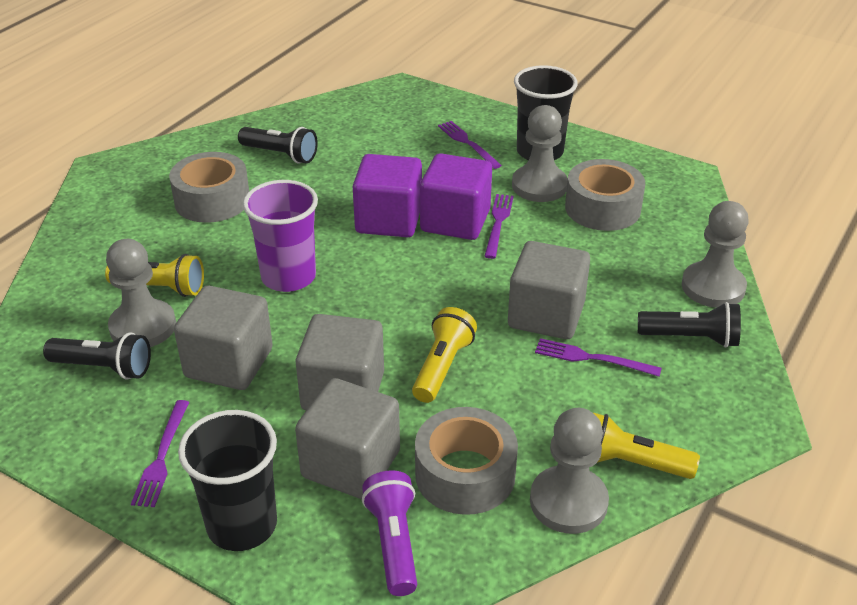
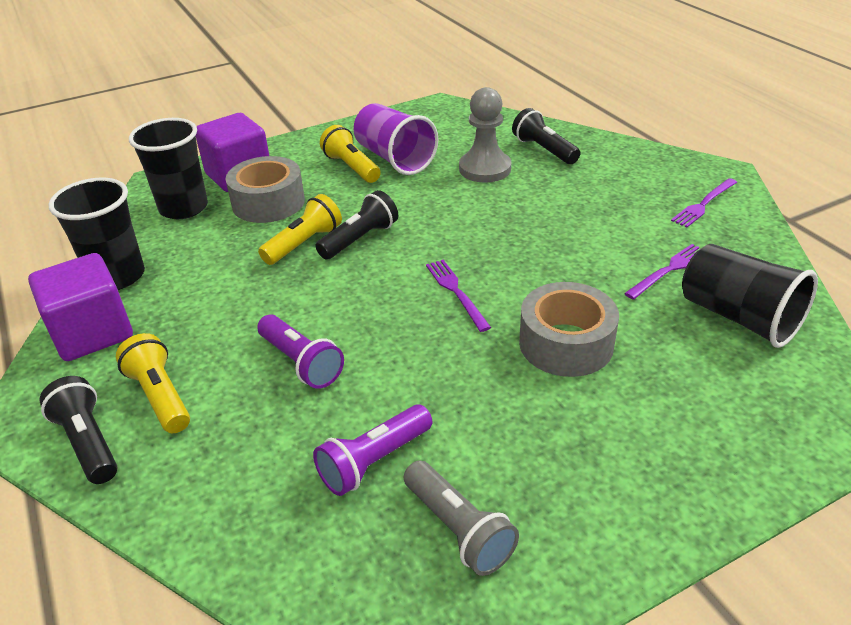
black cup: 2 -> 3
grey cube: 4 -> 0
grey flashlight: 0 -> 1
grey pawn: 4 -> 1
grey tape: 3 -> 2
purple flashlight: 1 -> 2
purple fork: 4 -> 3

